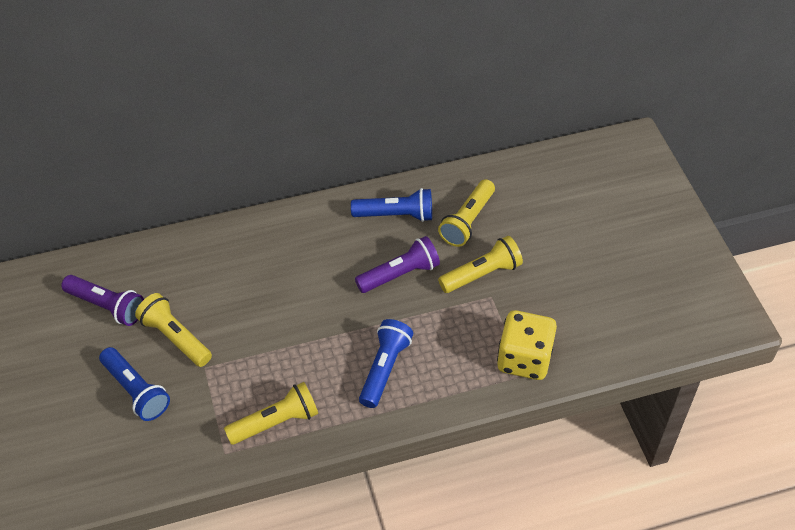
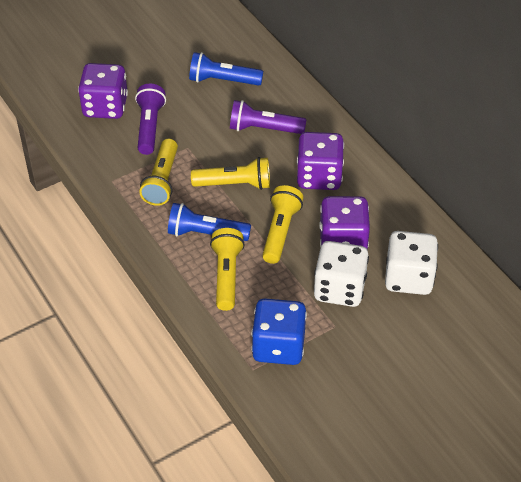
blue dice: 0 -> 1
blue flashlight: 3 -> 2
purple dice: 0 -> 3
white dice: 0 -> 2
yellow dice: 1 -> 0

